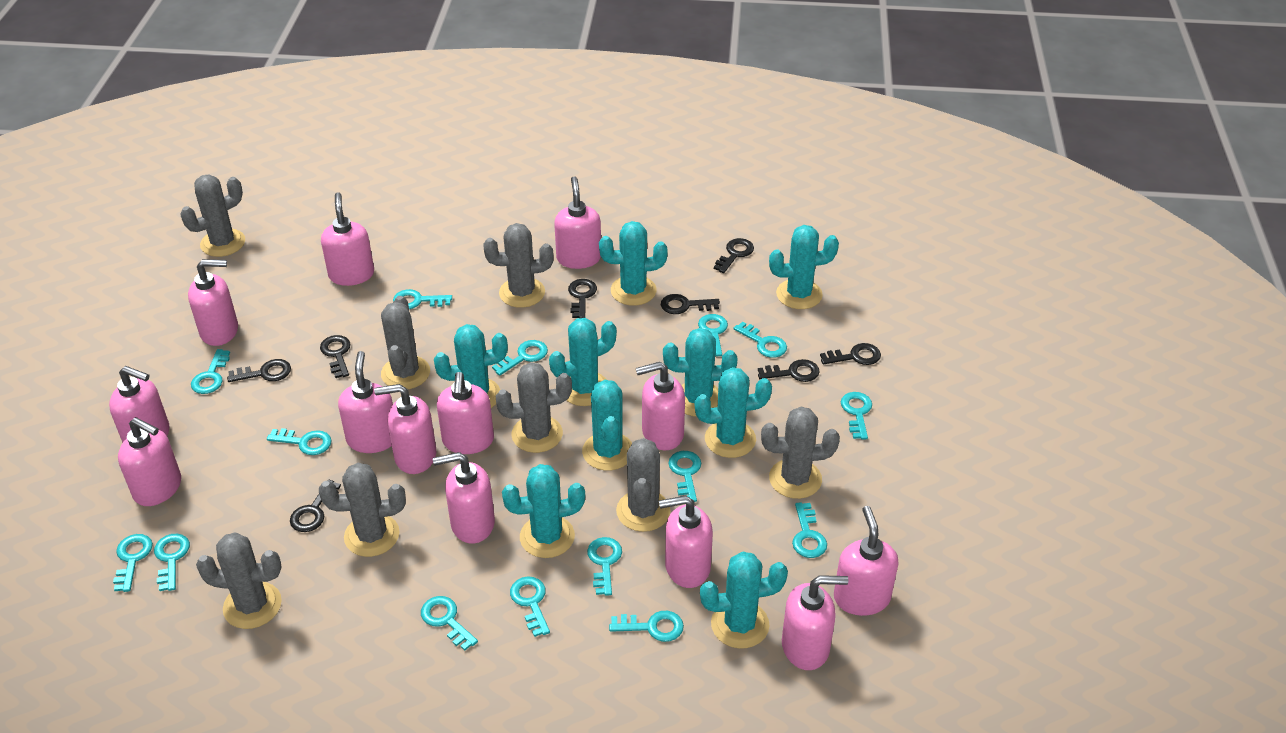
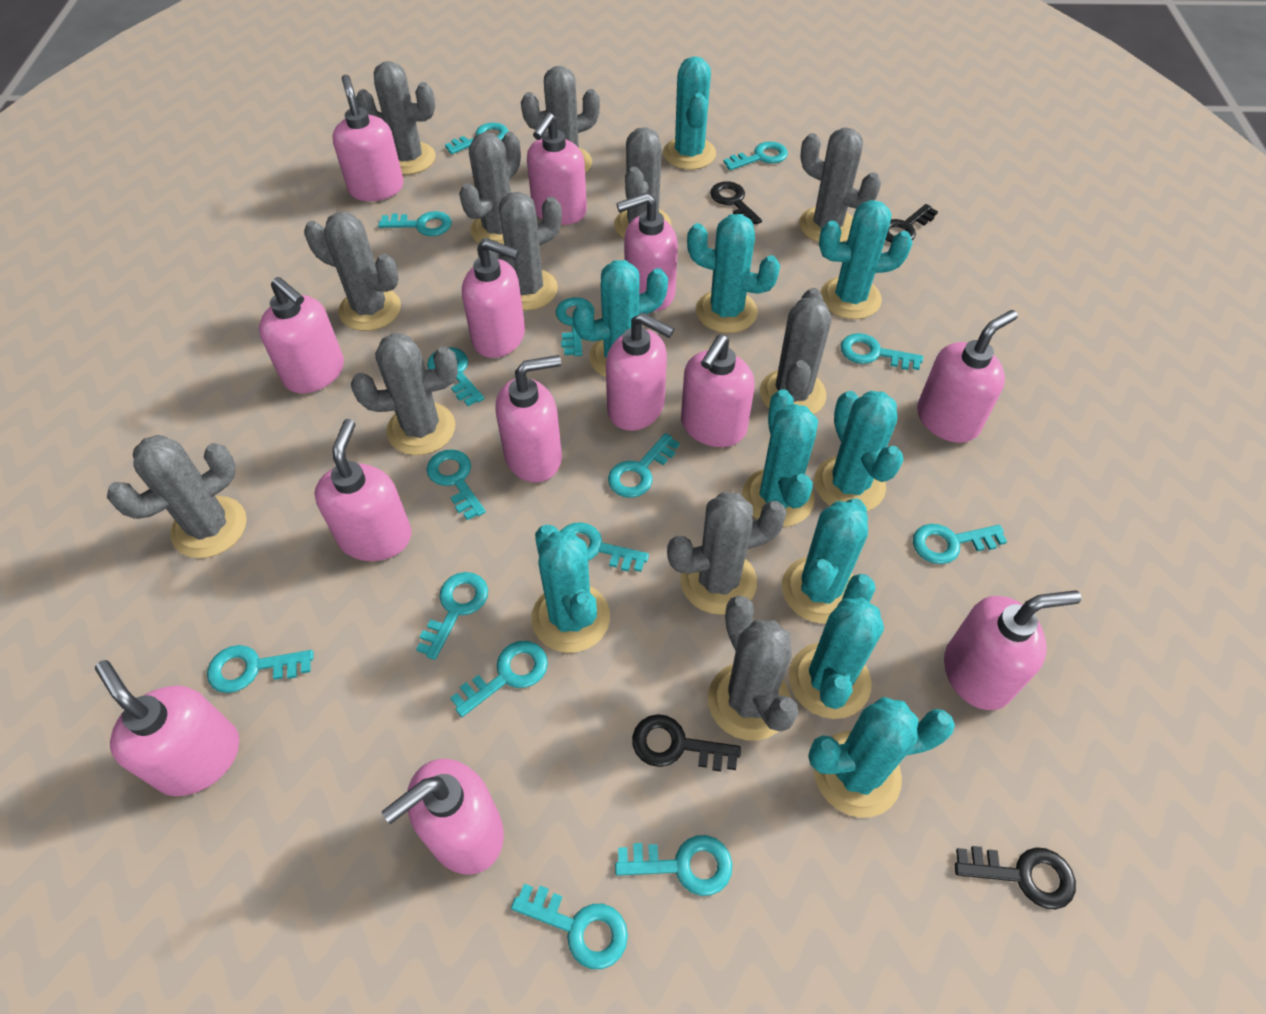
black key: 8 -> 4
grey cactus: 8 -> 12
turquoise cactus: 9 -> 10

